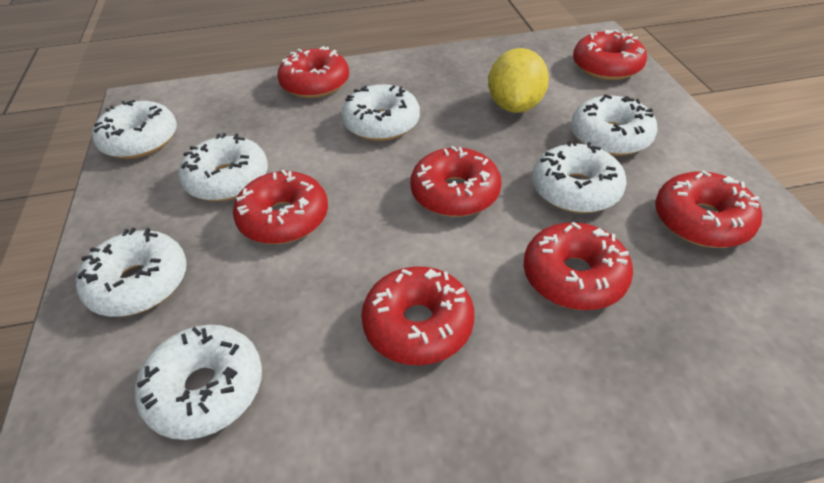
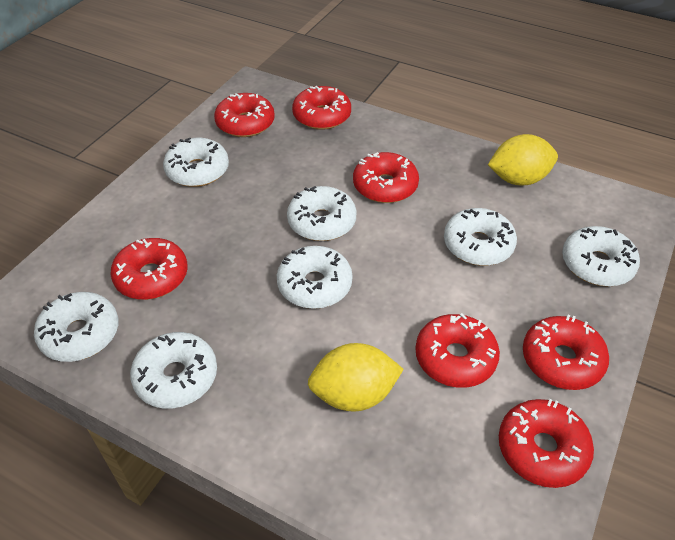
yellow lemon: 1 -> 2

